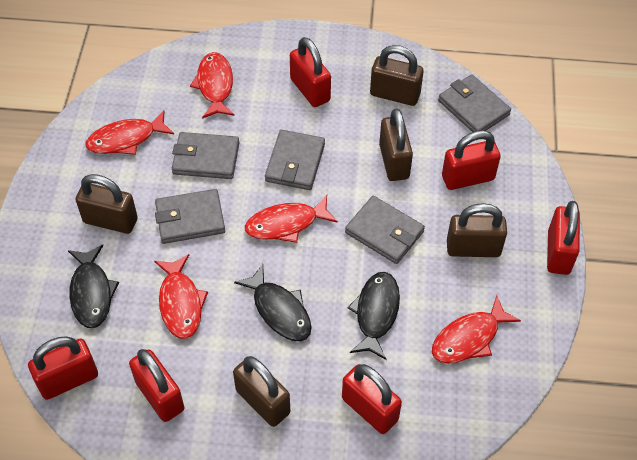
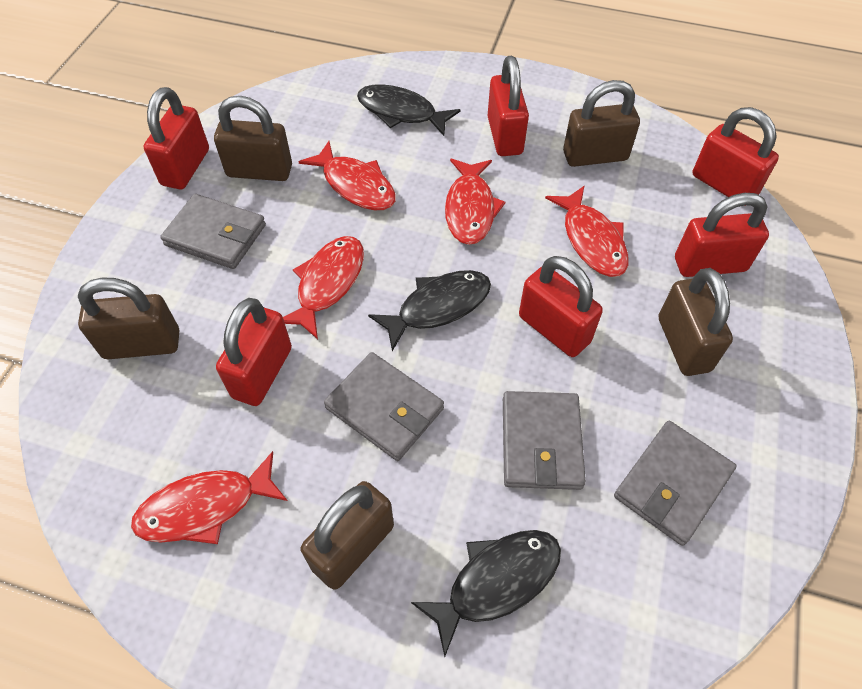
grey wallet: 5 -> 4

